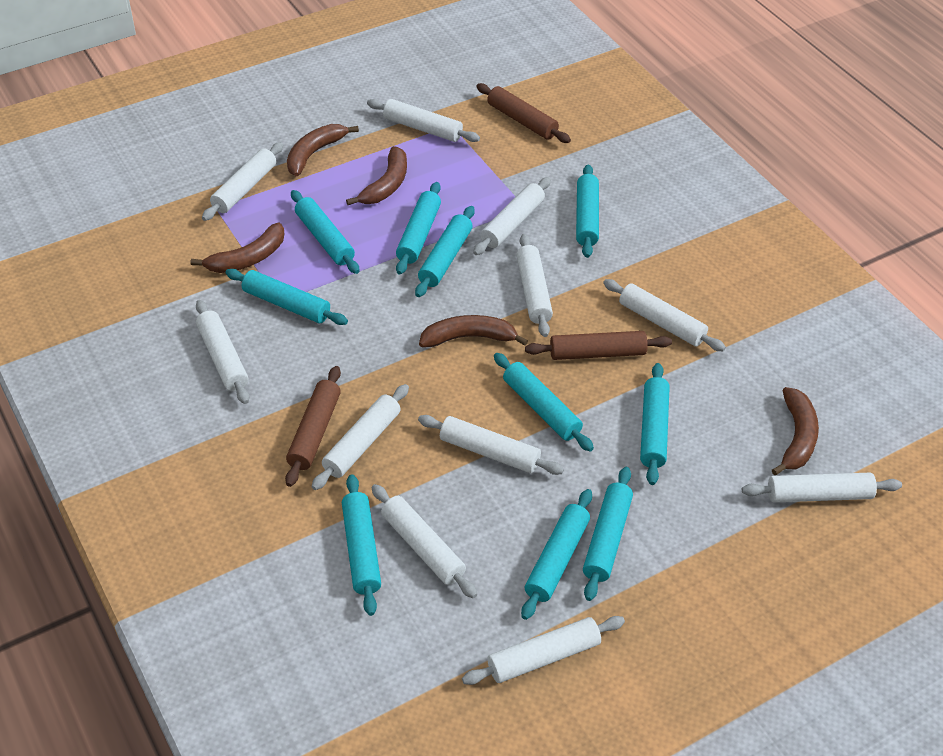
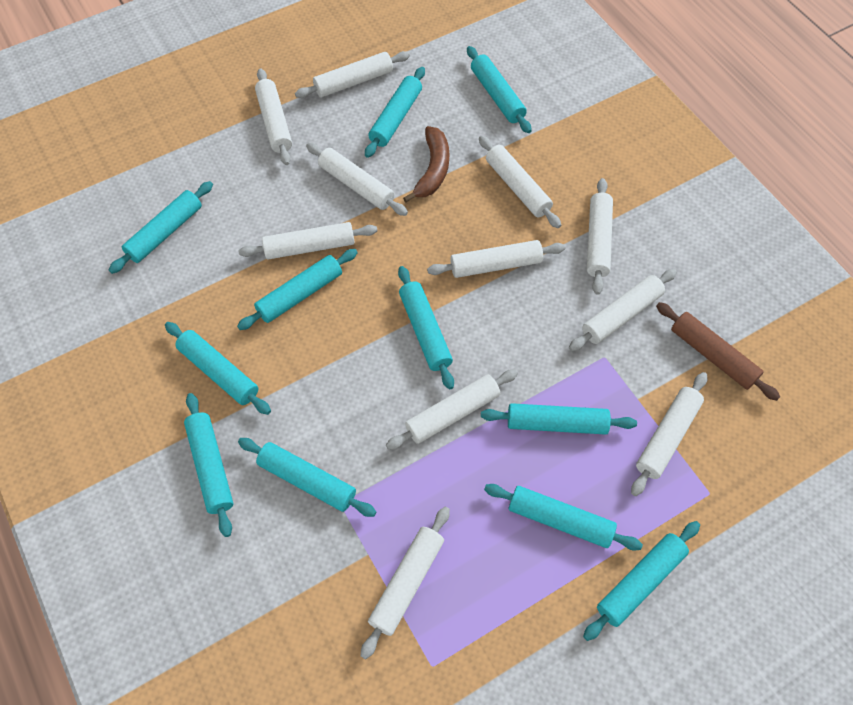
brown banana: 5 -> 1
brown rolling pin: 3 -> 1
turquoise rolling pin: 10 -> 11

